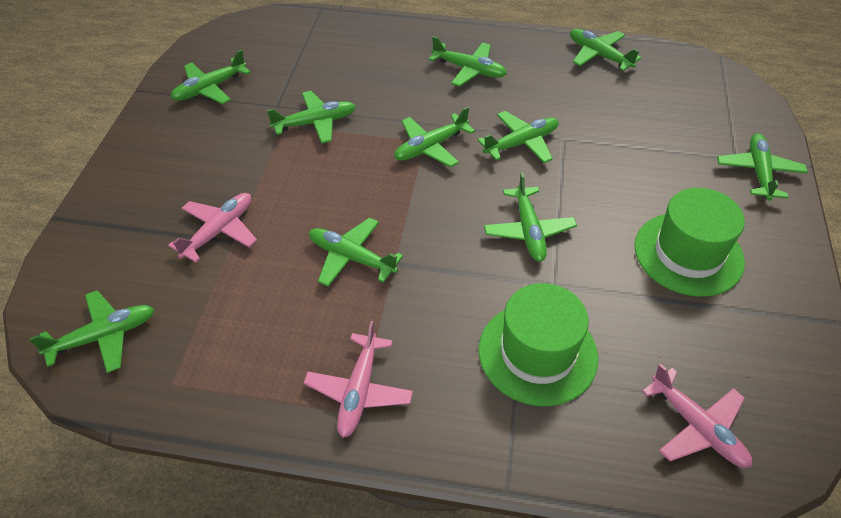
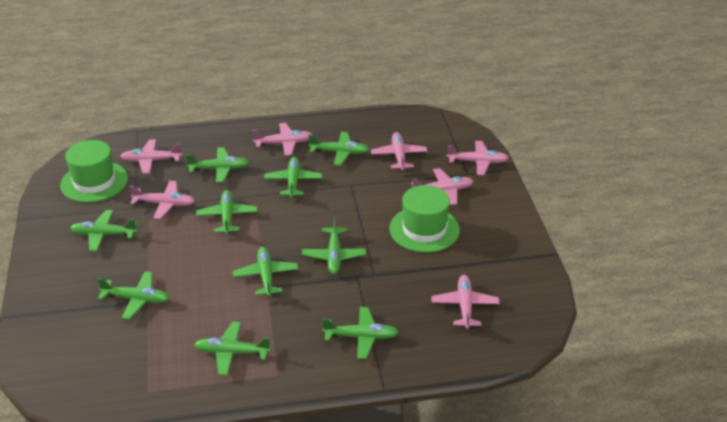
pink plane: 3 -> 7

